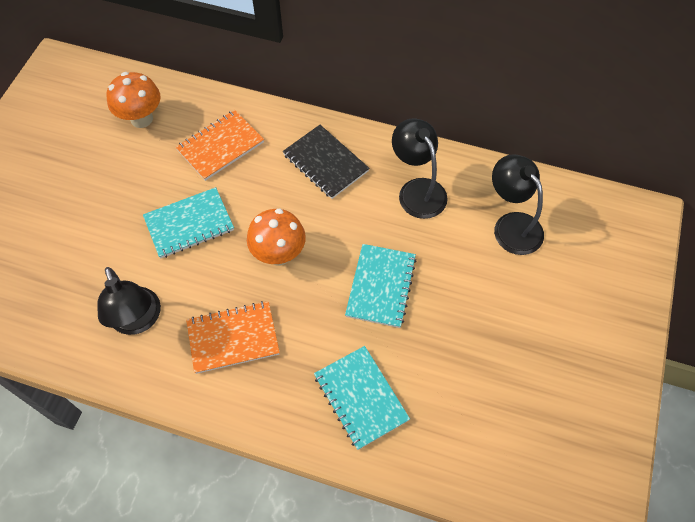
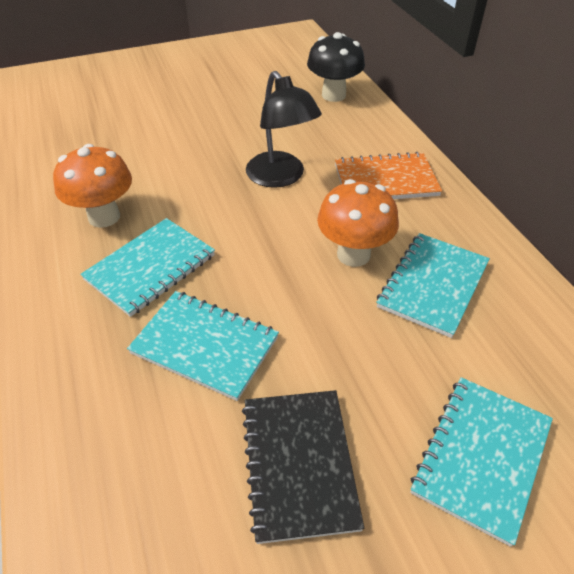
black lamp: 3 -> 1
black mushroom: 0 -> 1
orange notebook: 2 -> 1
turquoise notebook: 3 -> 4

